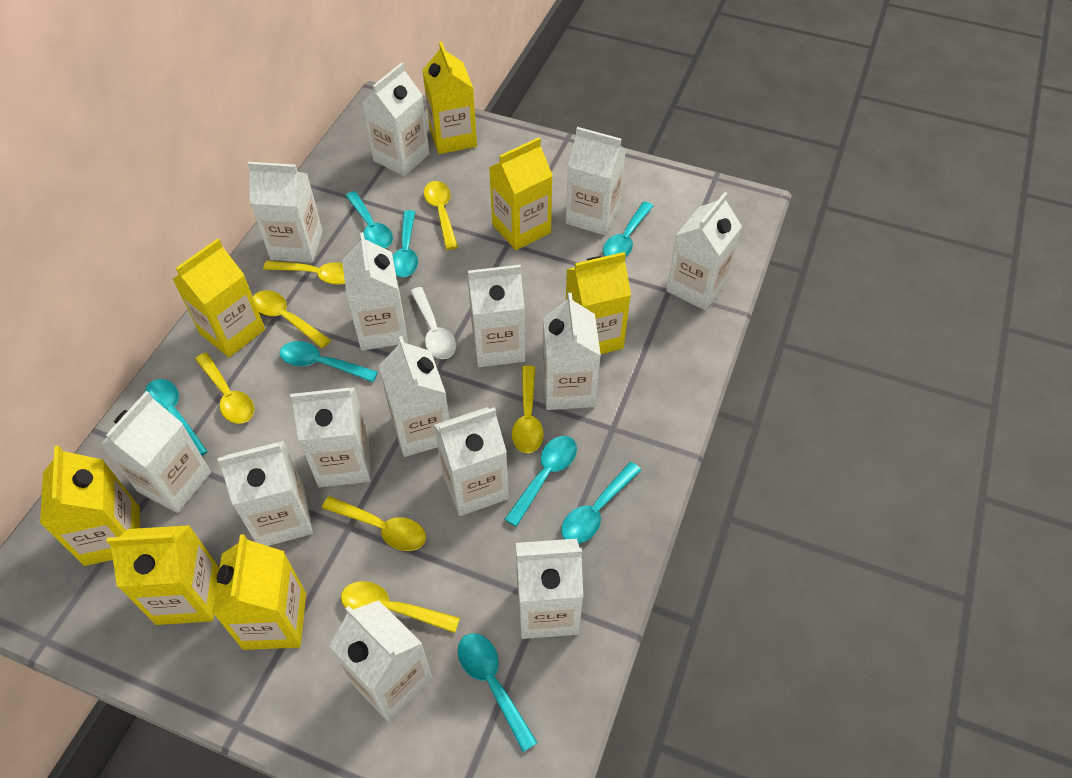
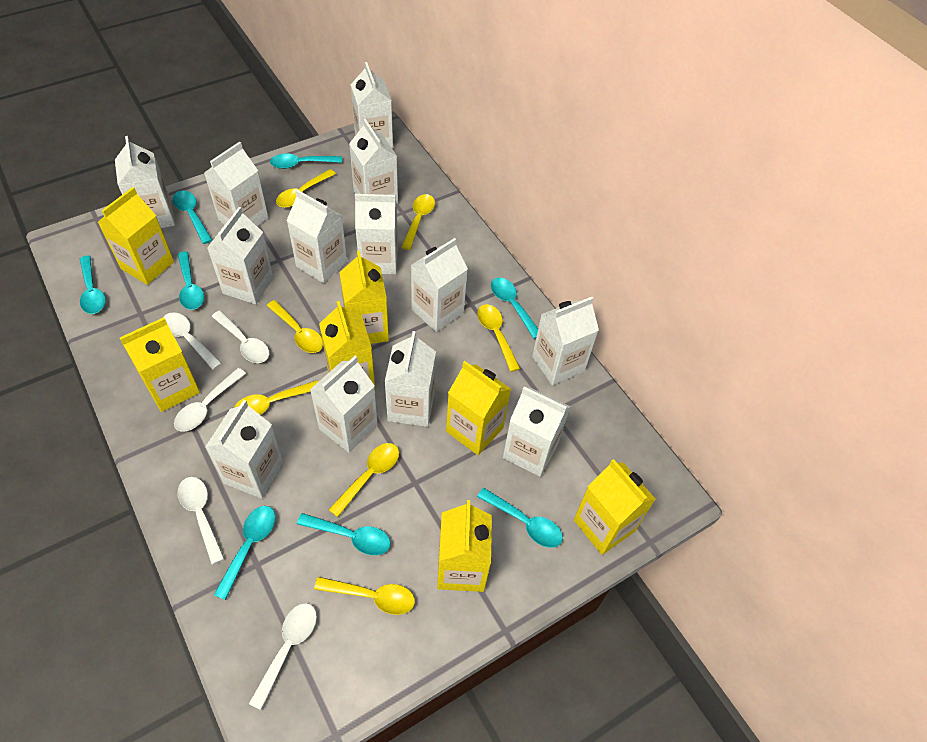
white carton: 14 -> 13
white spoon: 1 -> 5

